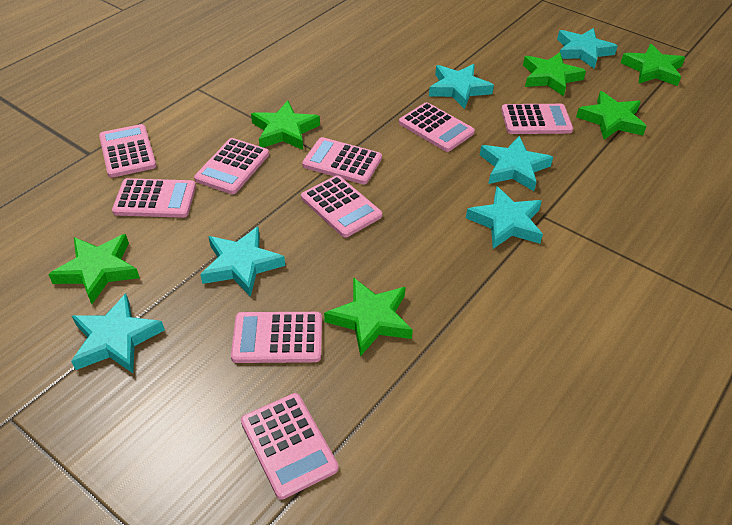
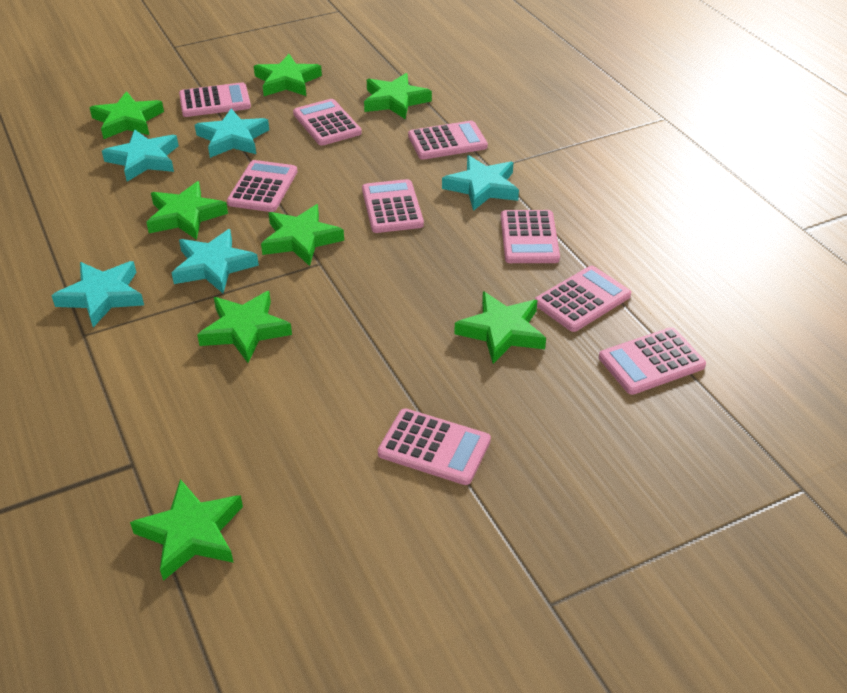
green star: 6 -> 8
turquoise star: 6 -> 5

